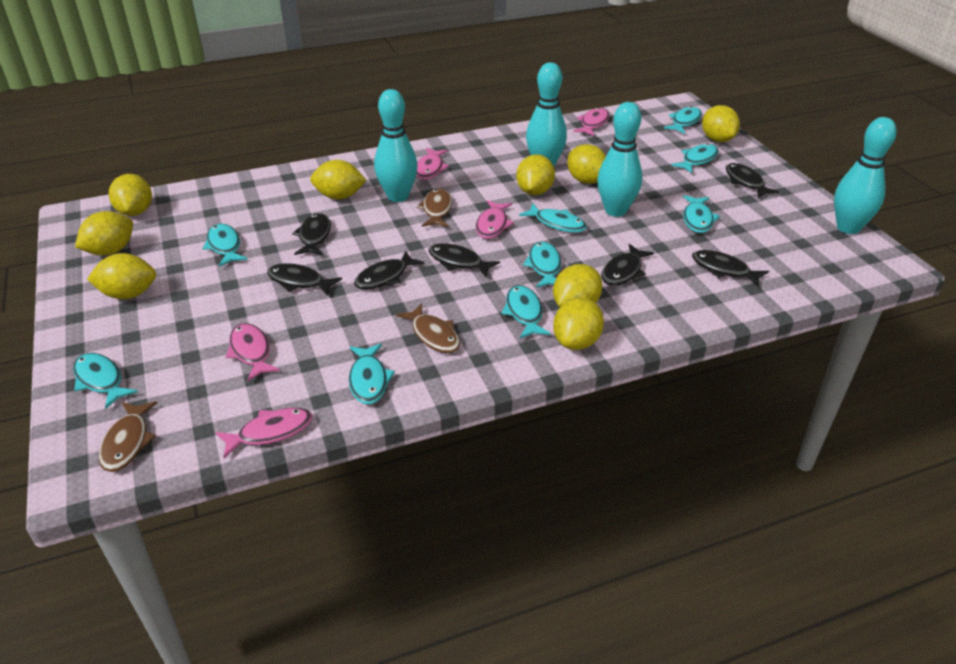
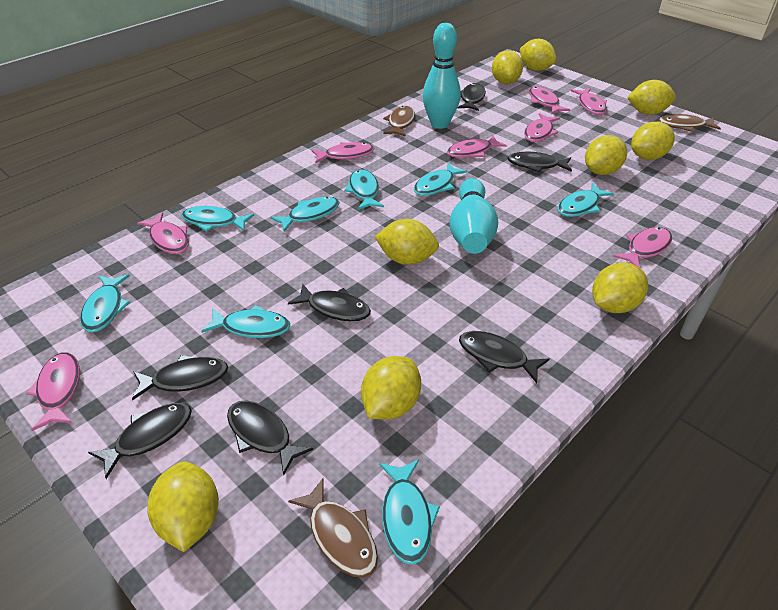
pink fish: 5 -> 8
turquoise bowling pin: 4 -> 2
turquoise fish: 9 -> 8

